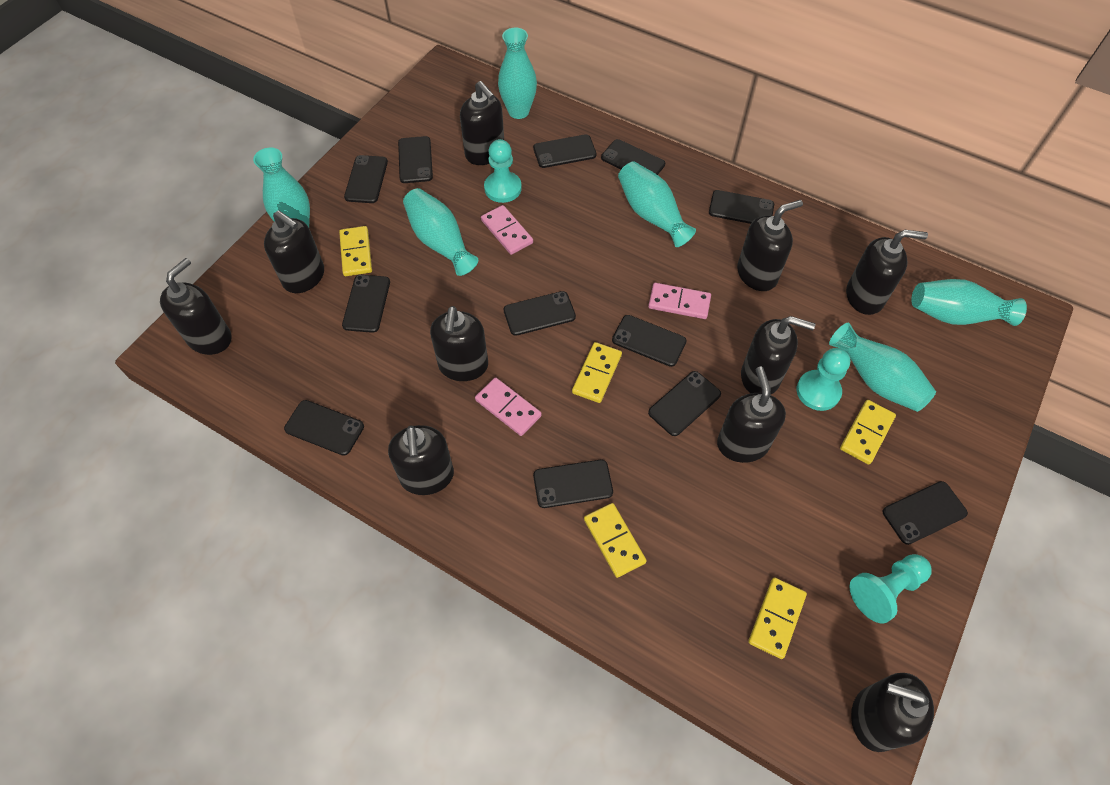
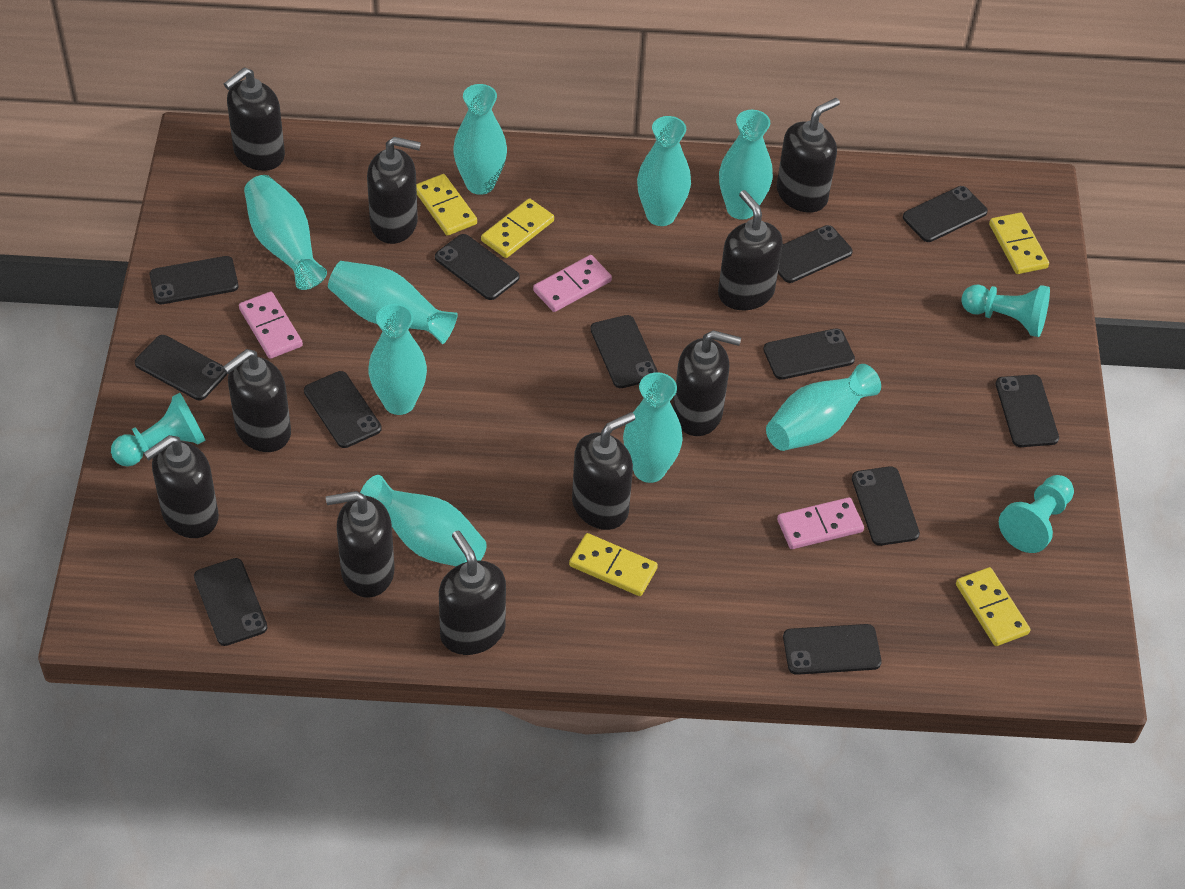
turquoise vase: 6 -> 9

